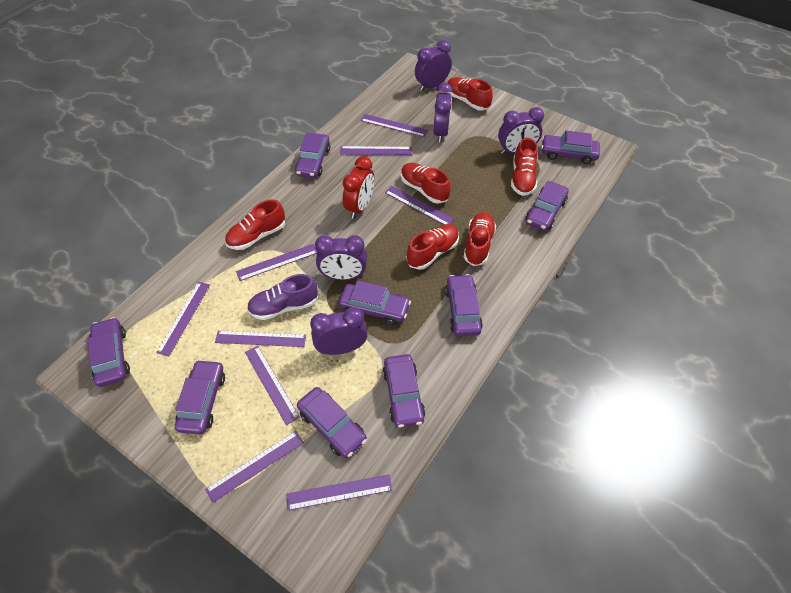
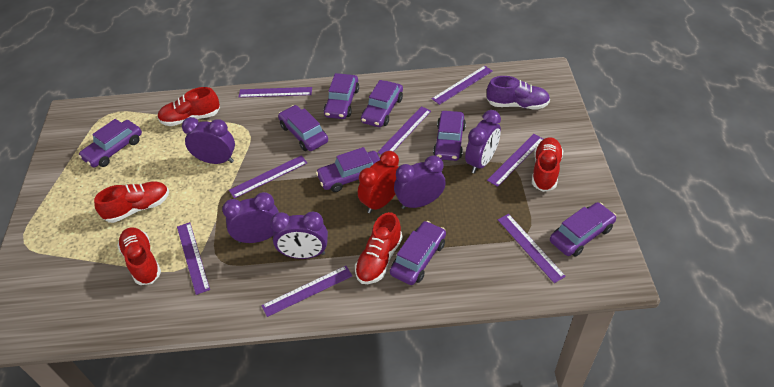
purple car: 9 -> 8
purple ruler: 9 -> 8
red shoe: 6 -> 5

